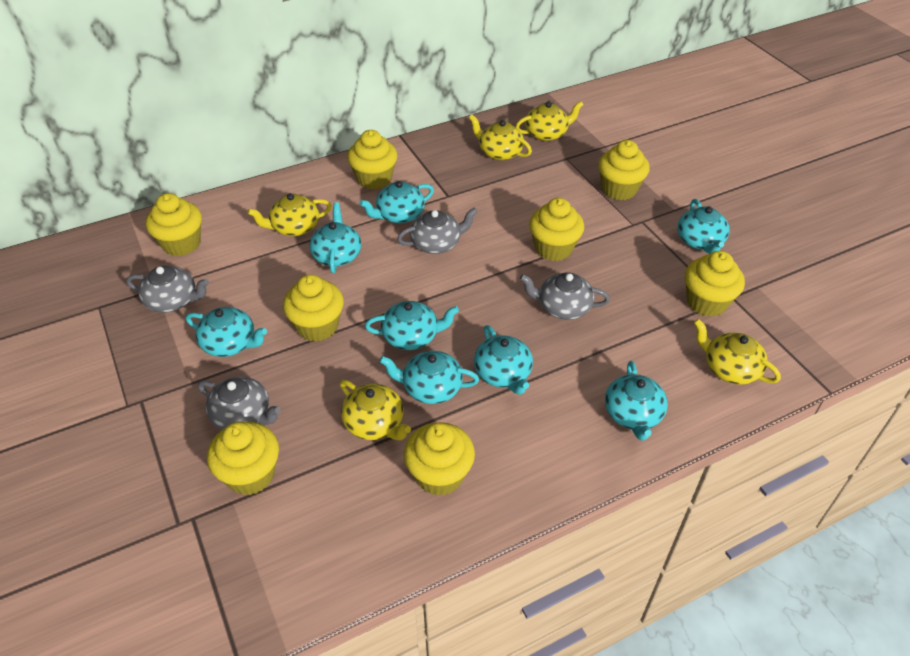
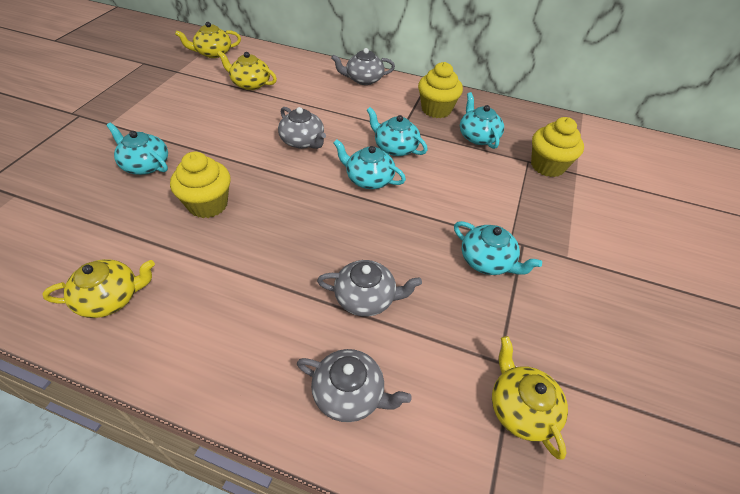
turquoise teapot: 8 -> 5
yellow cupcake: 8 -> 3
yellow teapot: 5 -> 4

